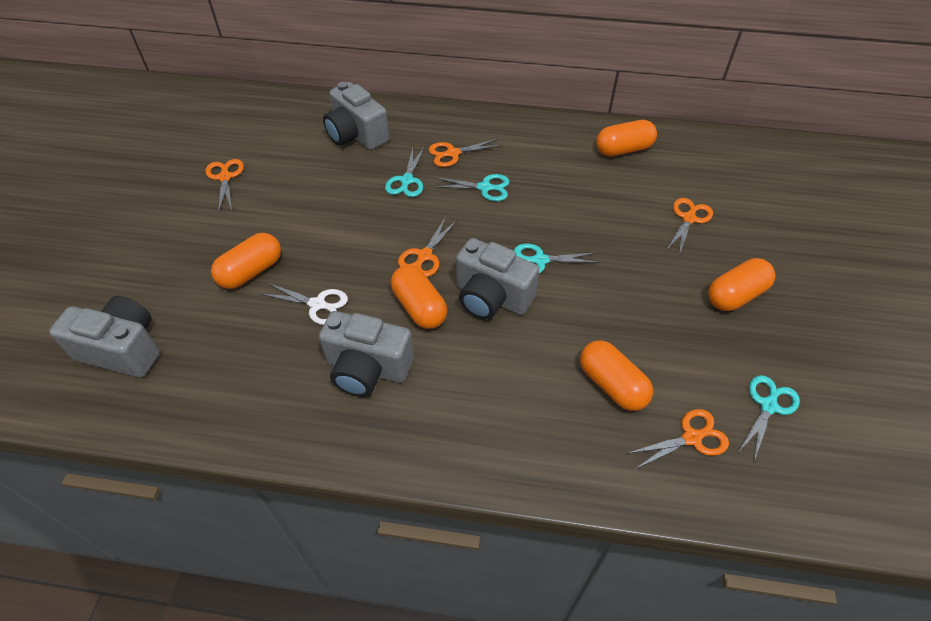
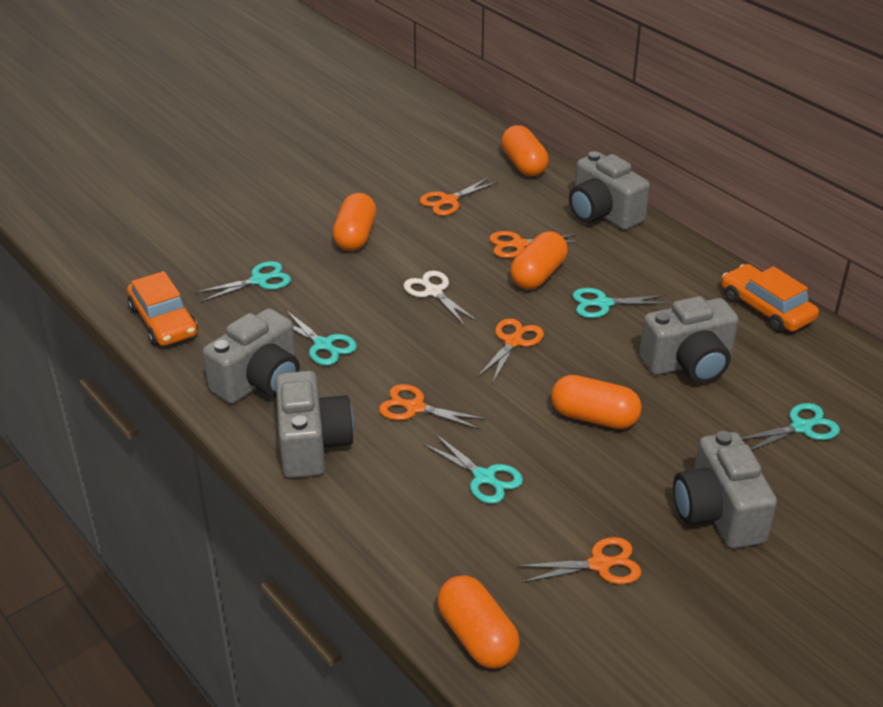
grey camera: 4 -> 5
orange car: 0 -> 2
turquoise scissors: 4 -> 5

